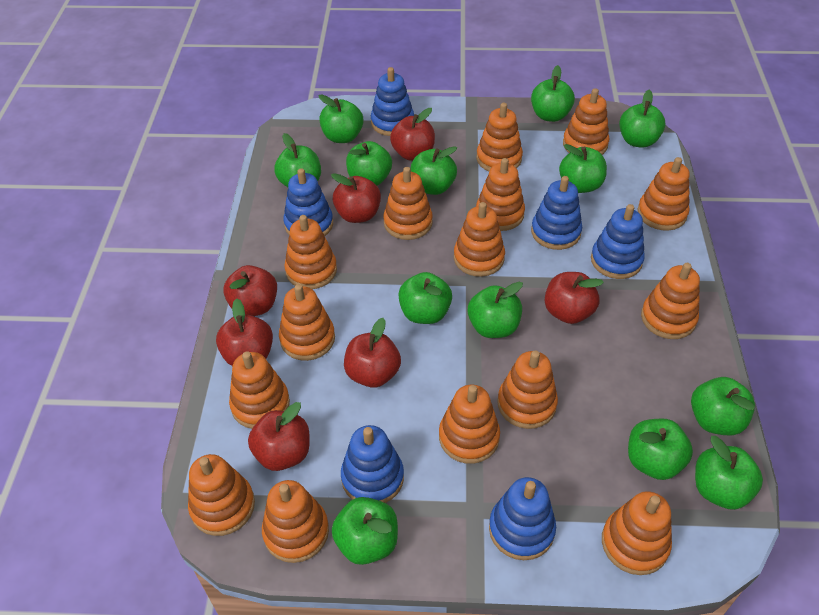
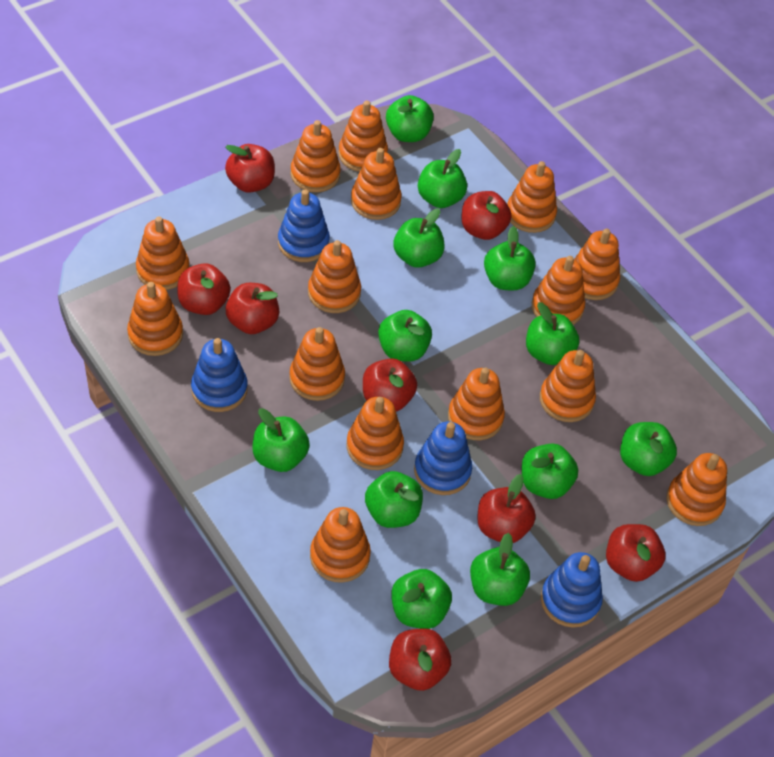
blue stacking toy: 6 -> 4
green apple: 13 -> 12
red apple: 7 -> 8

